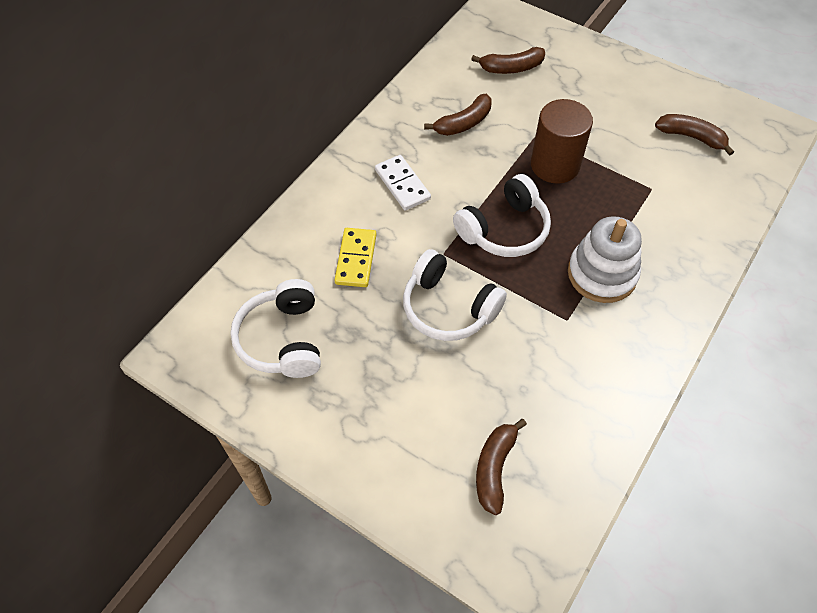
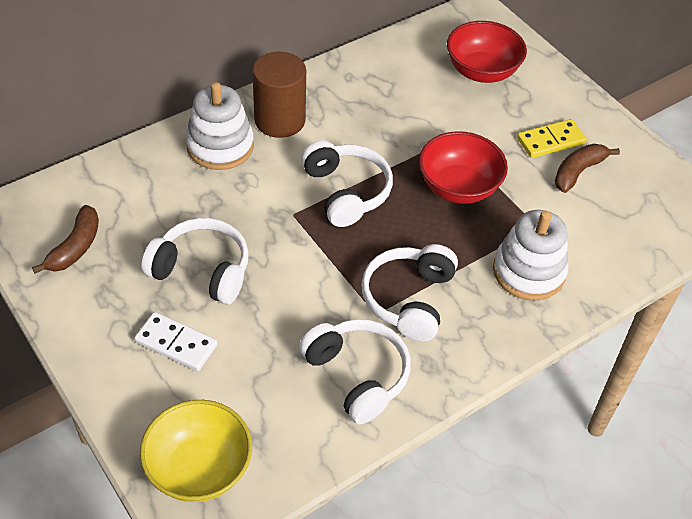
brown banana: 4 -> 2
red bowl: 0 -> 2
white headphones: 3 -> 4
white stacking toy: 1 -> 2
yellow bowl: 0 -> 1

